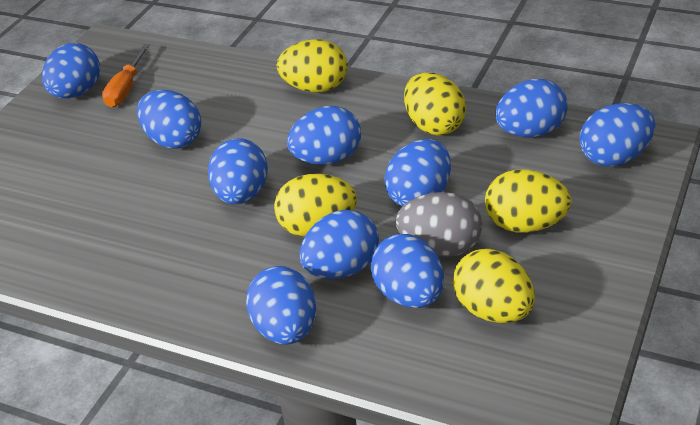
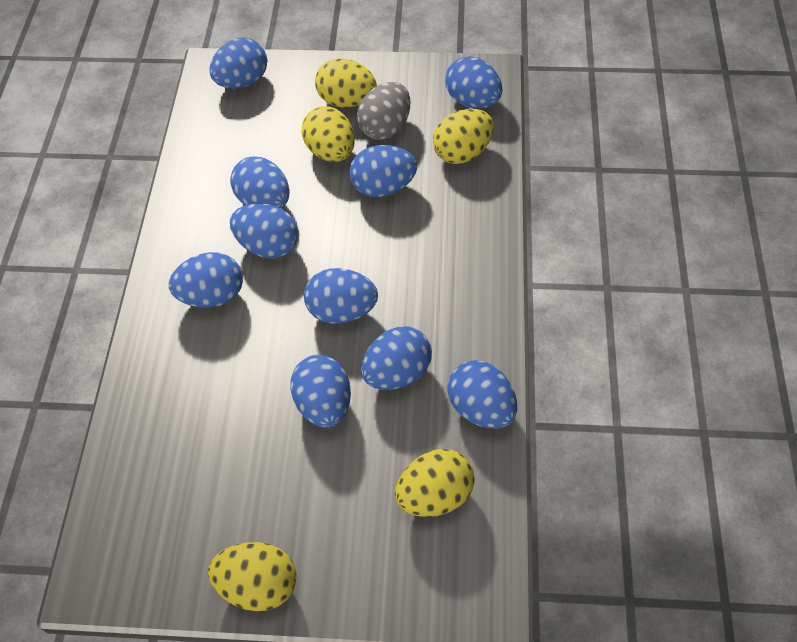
orange screwdriver: 1 -> 0

